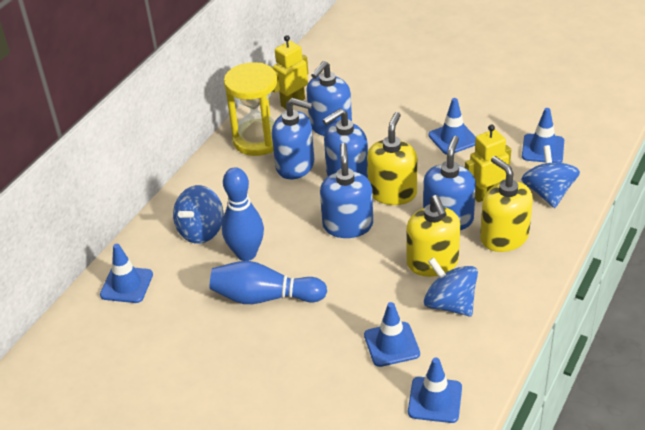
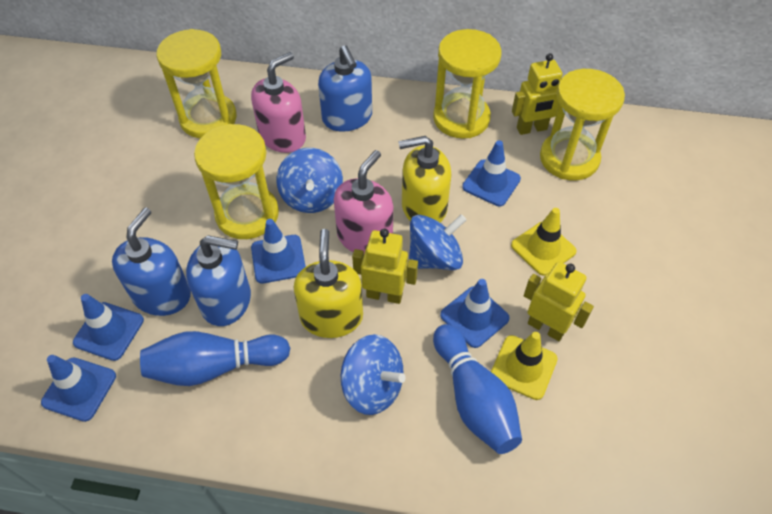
blue soap dispenser: 5 -> 3
pink soap dispenser: 0 -> 2
yellow hourglass: 1 -> 4
yellow robot: 2 -> 3
yellow soap dispenser: 3 -> 2
yellow traffic cone: 0 -> 2

